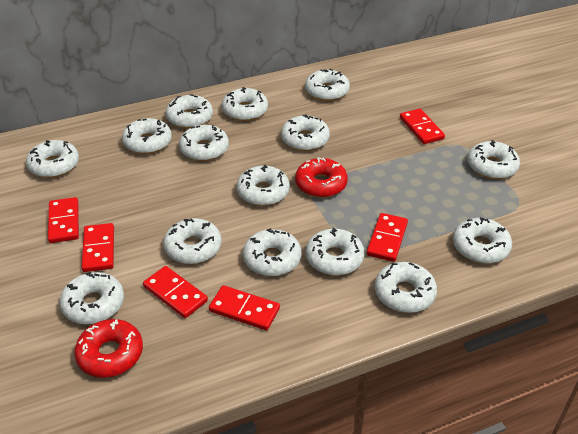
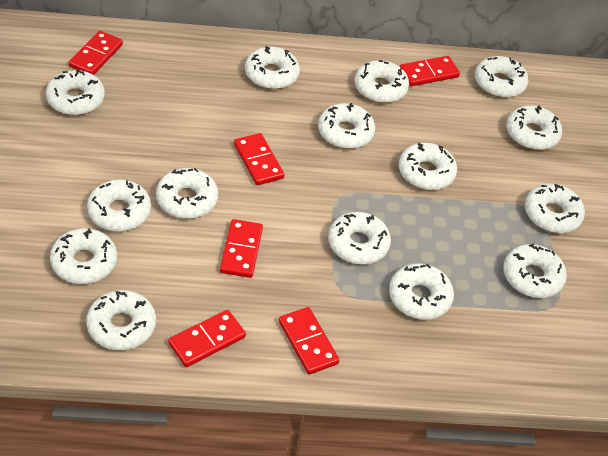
red donut: 2 -> 0

